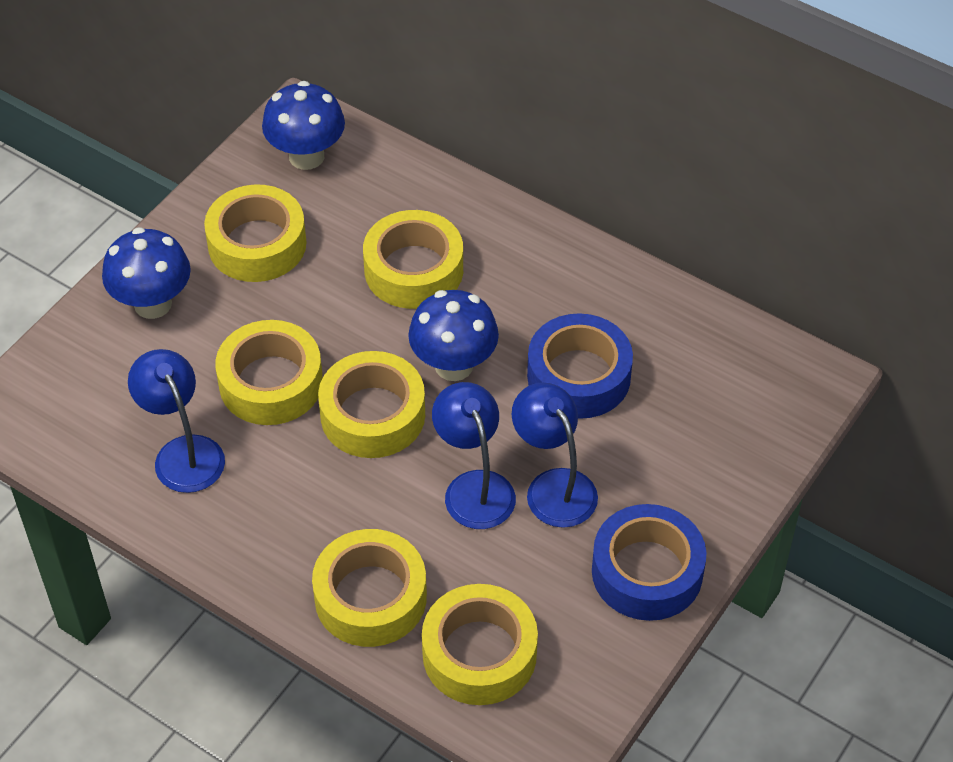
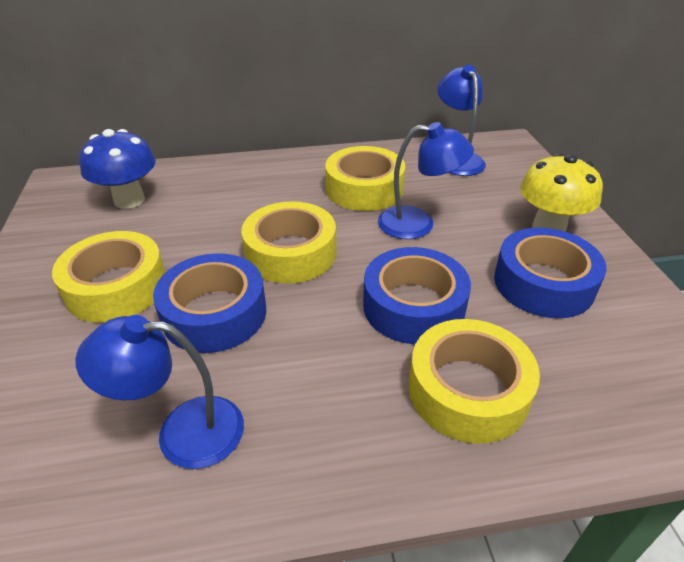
blue mushroom: 3 -> 1
blue tape: 2 -> 3
yellow mushroom: 0 -> 1
yellow tape: 6 -> 4

